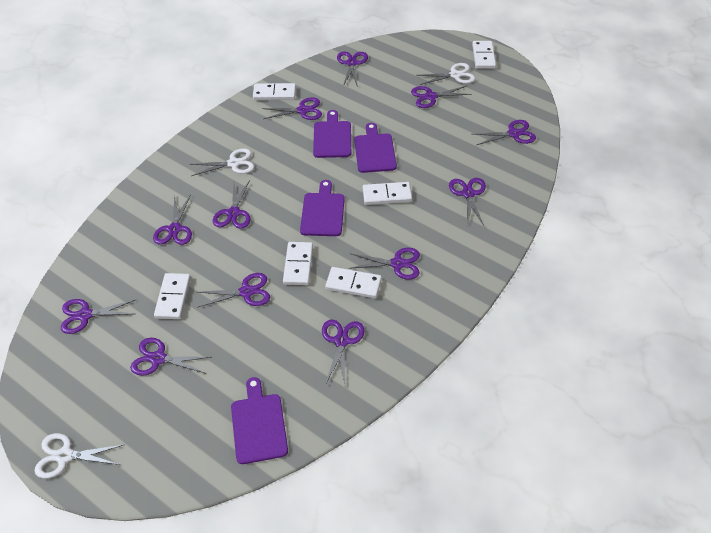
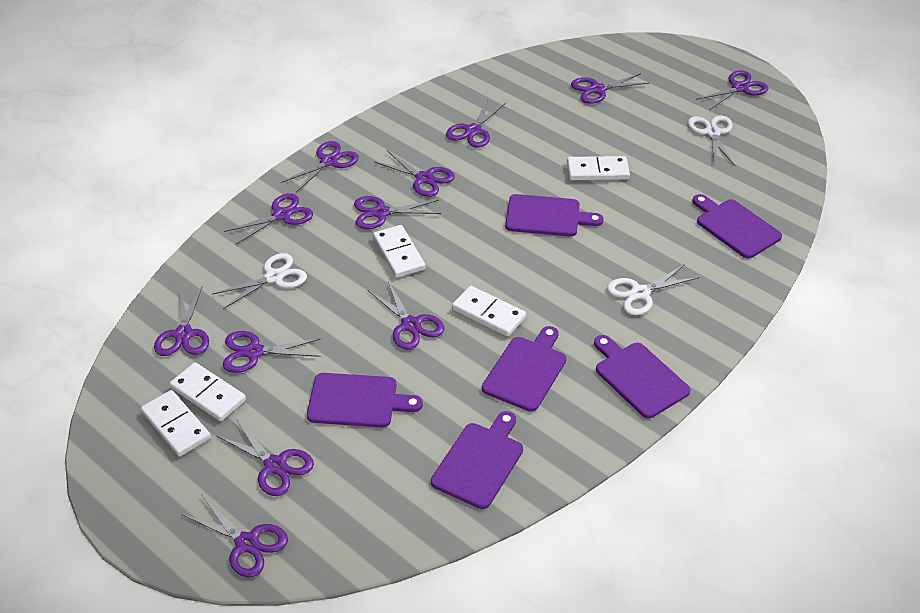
purple cutting board: 4 -> 6
white domino: 6 -> 5

